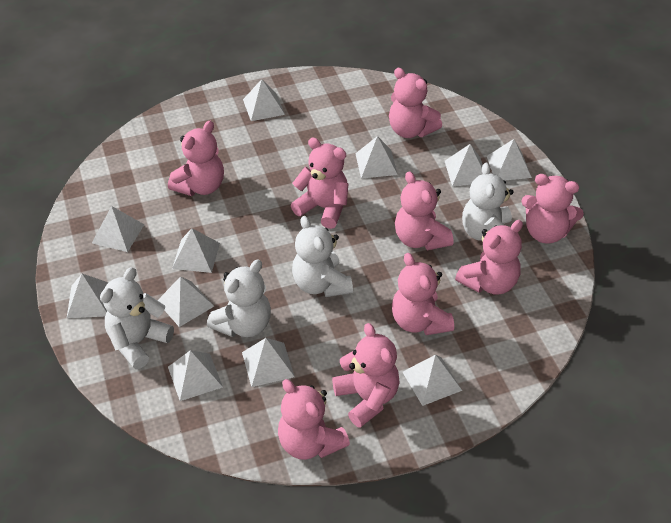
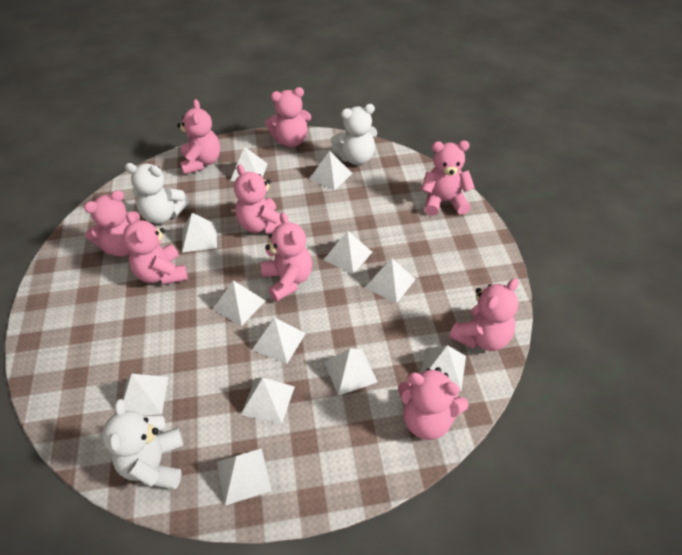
white pyramid: 11 -> 12
white teddy bear: 4 -> 3

